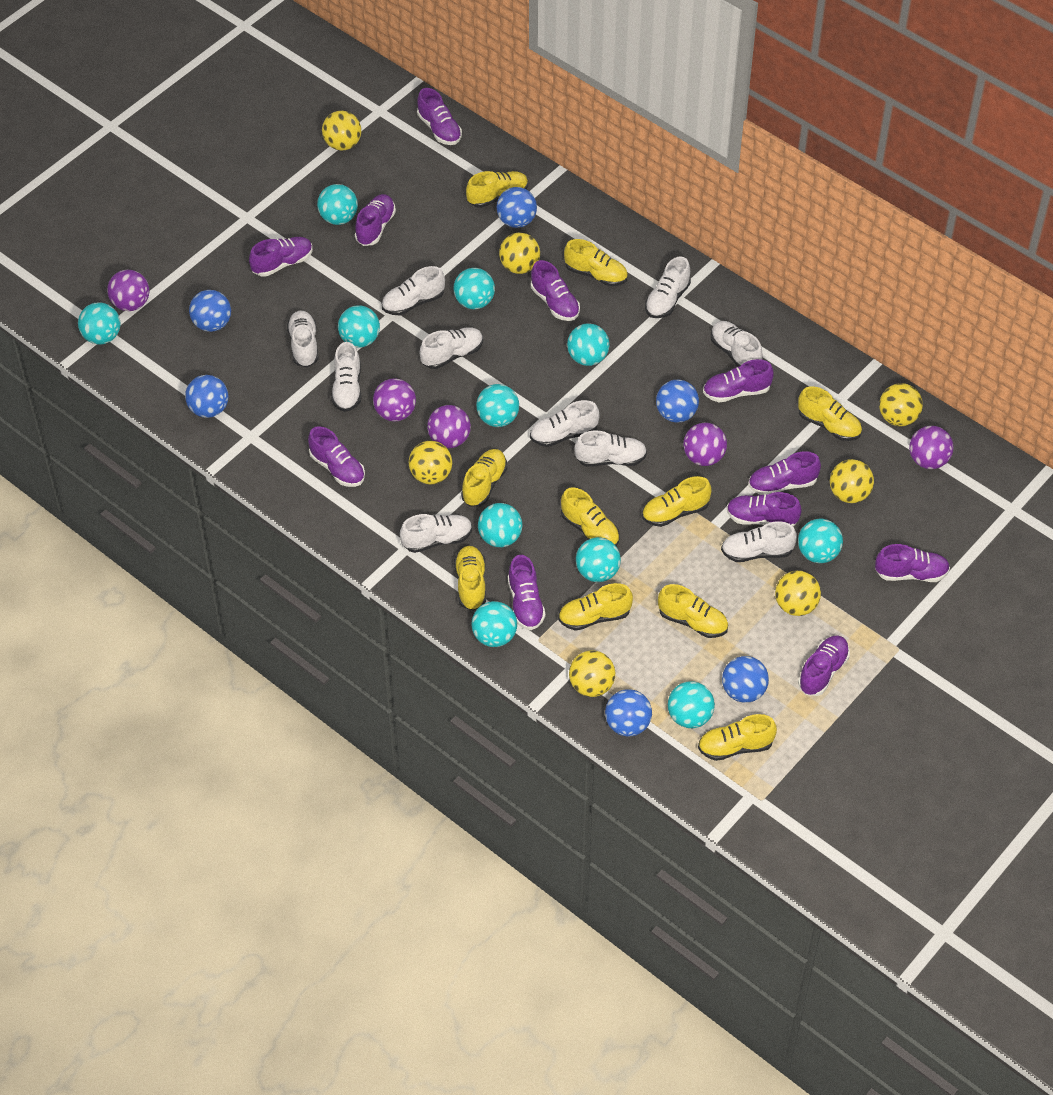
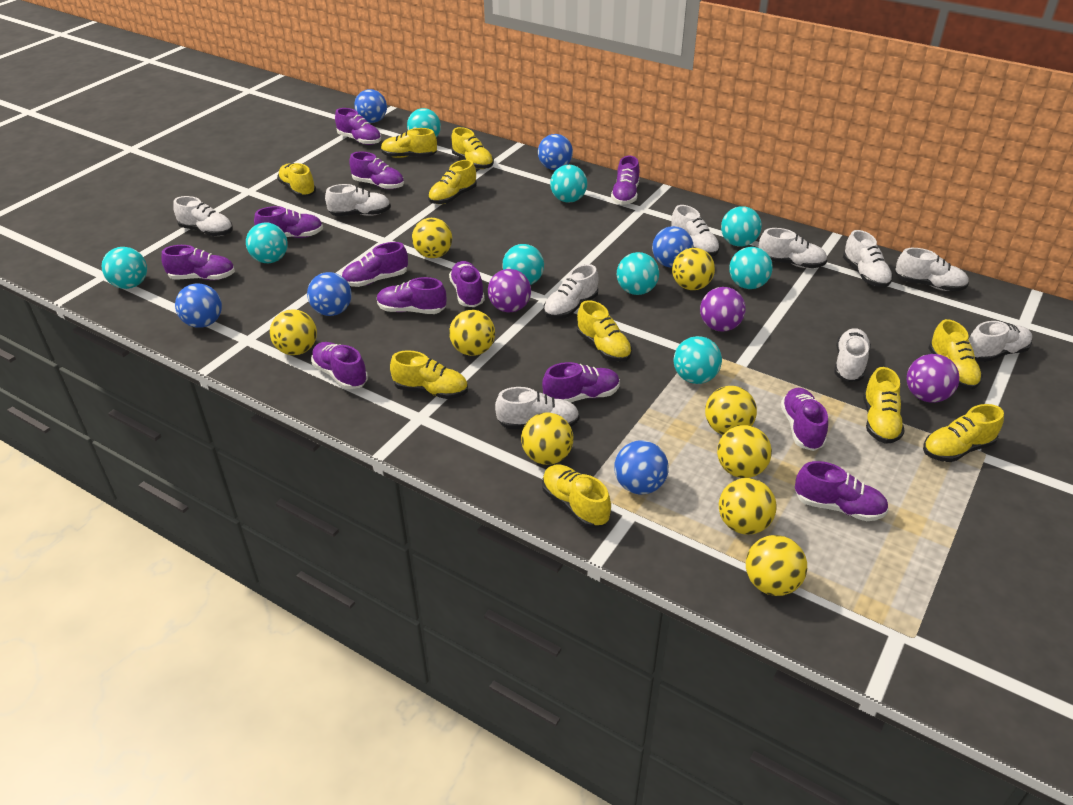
purple ball: 5 -> 3
purple shoe: 11 -> 12
turquoise ball: 11 -> 9
yellow ball: 7 -> 9

